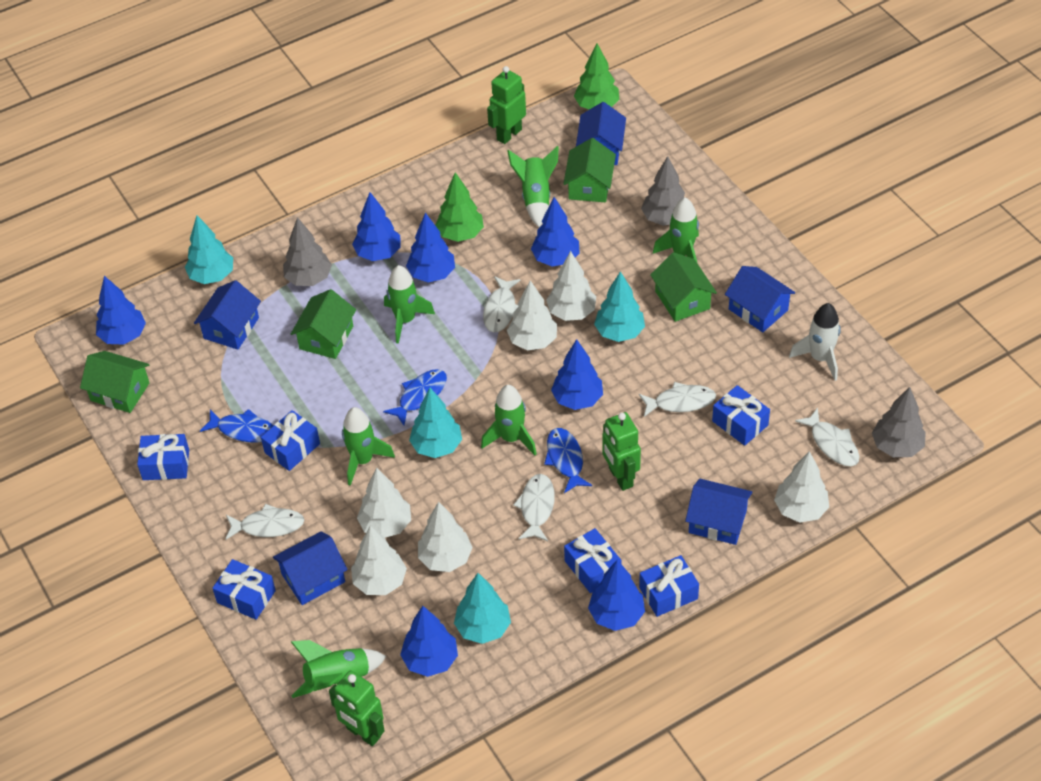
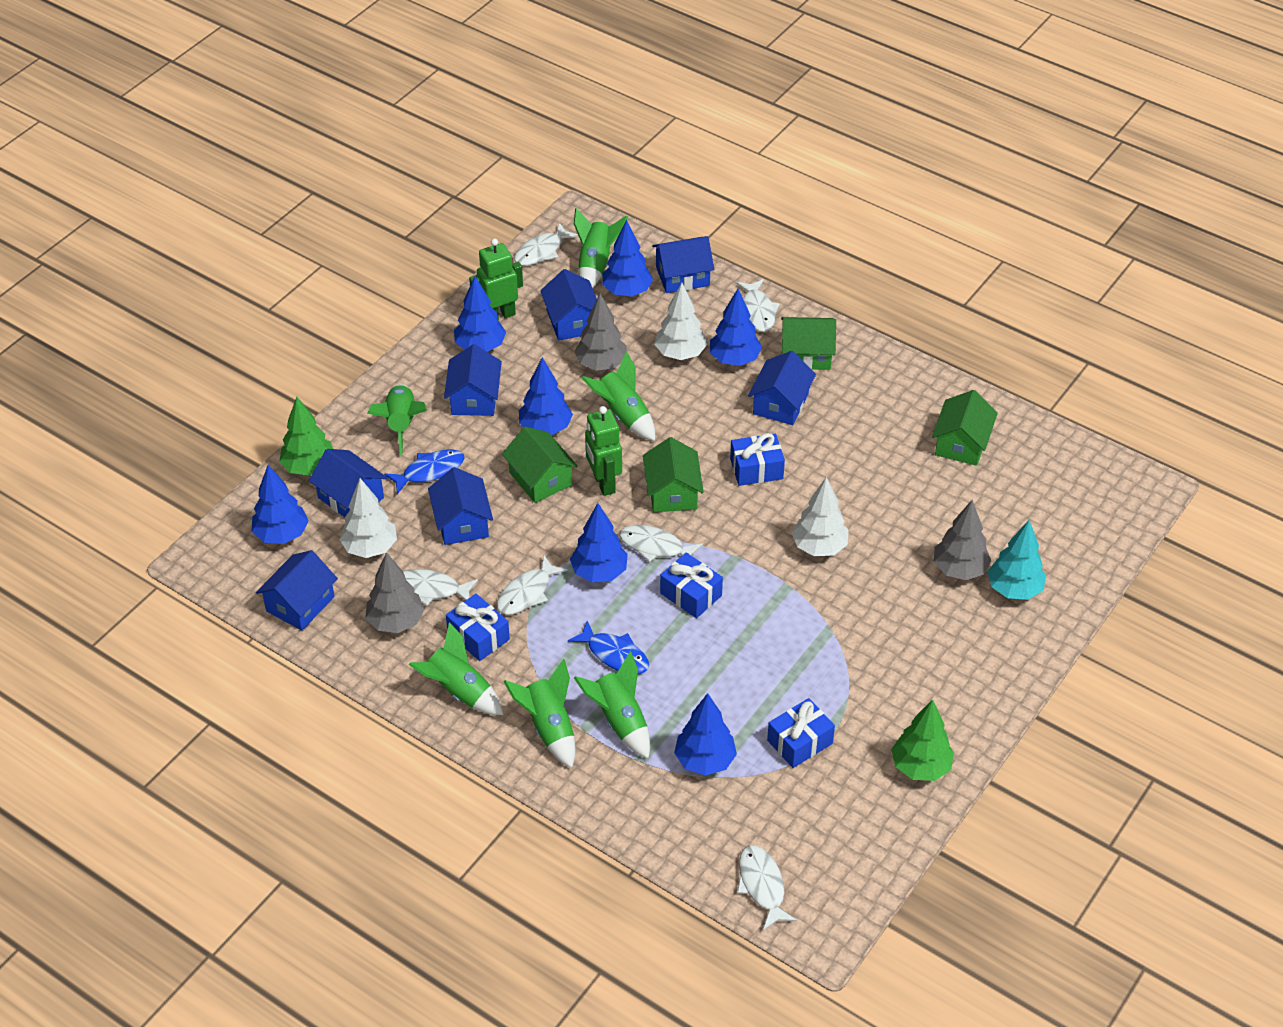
blue fish: 3 -> 2
blue gift: 6 -> 4
blue house: 5 -> 7
green robot: 3 -> 2
turquoise tree: 4 -> 1
white fish: 5 -> 6
white rocket: 1 -> 0
white tree: 6 -> 3

